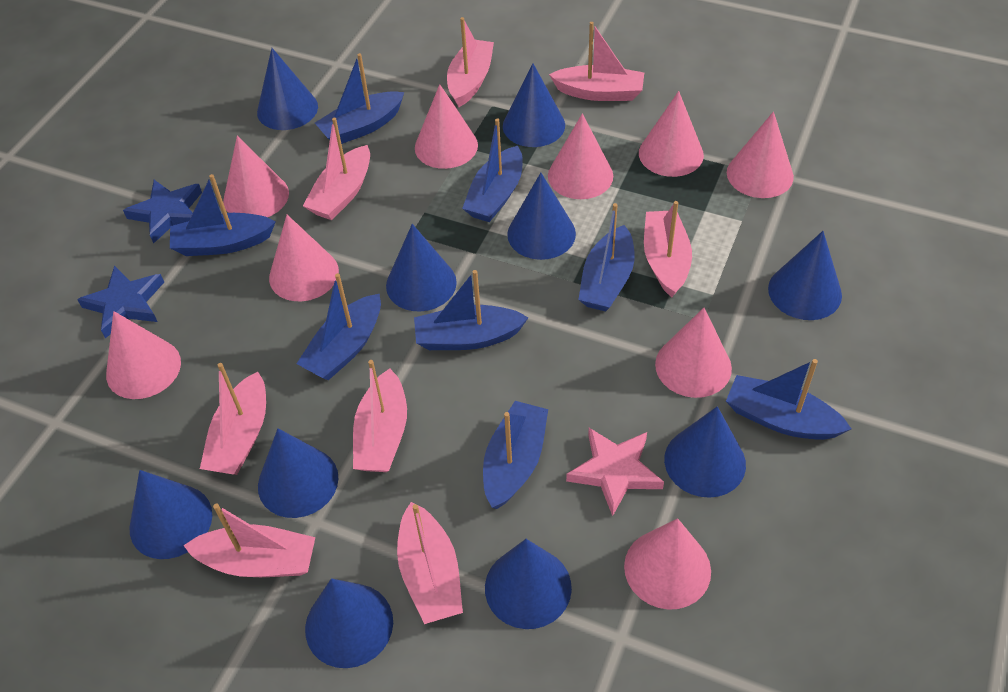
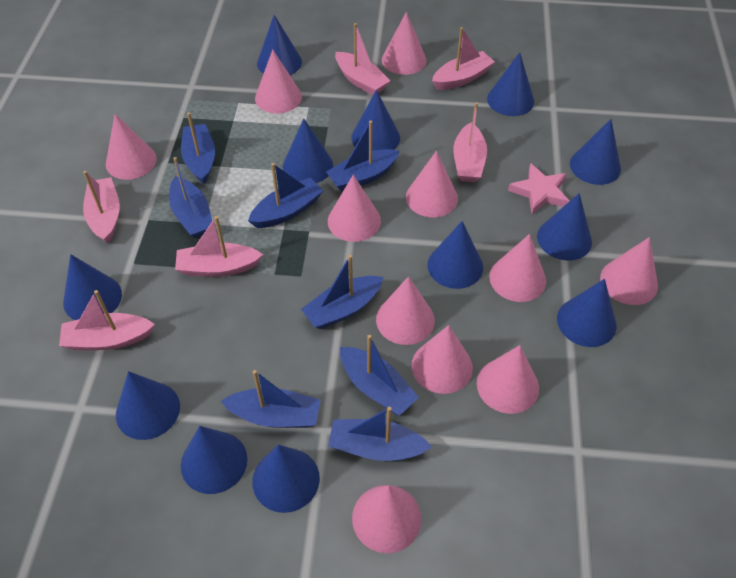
blue cone: 10 -> 12
blue star: 2 -> 0
pink boat: 8 -> 6
pink cone: 9 -> 11

